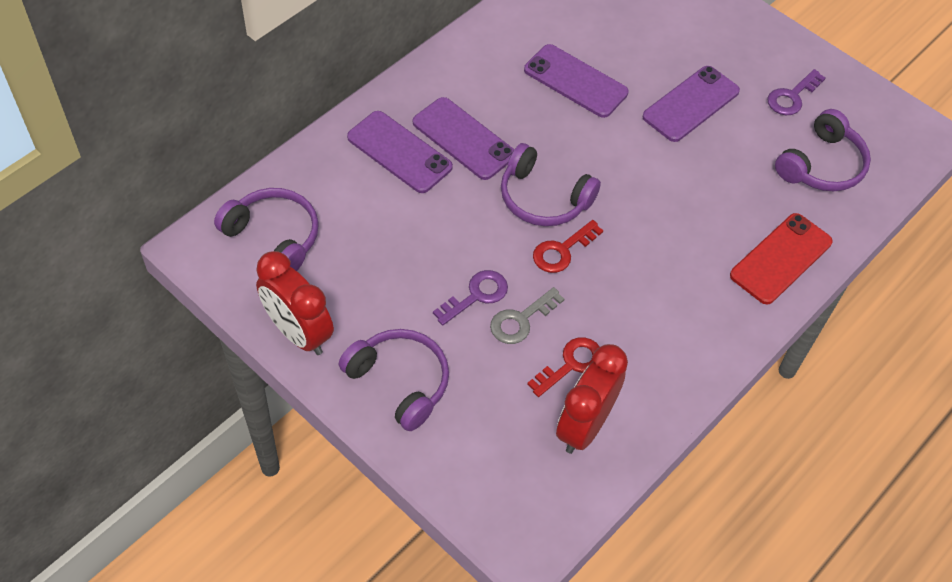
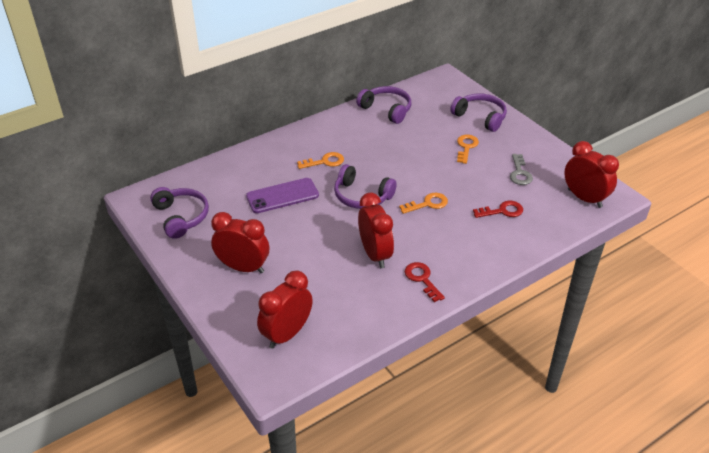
orange key: 0 -> 3
purple key: 2 -> 0
purple phone: 4 -> 1
red clock: 2 -> 4
red phone: 1 -> 0

